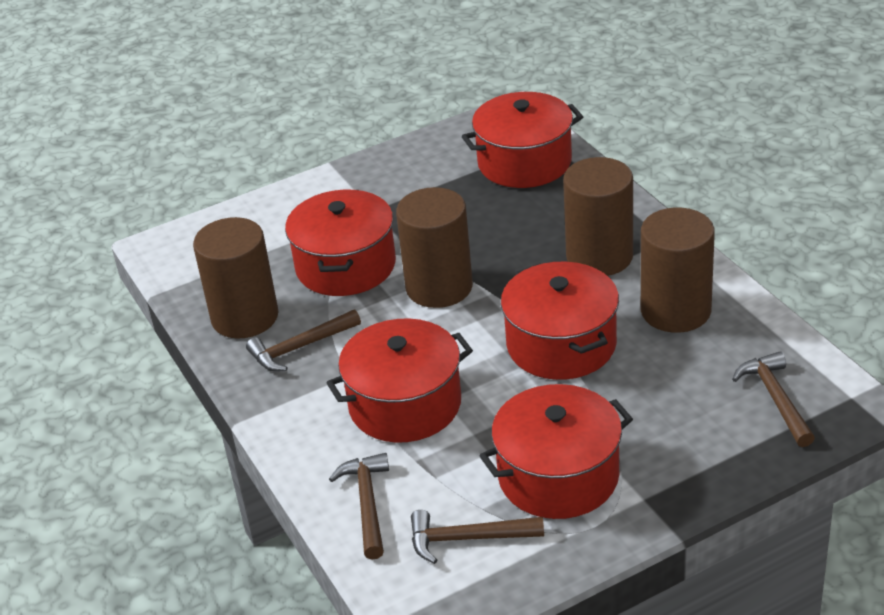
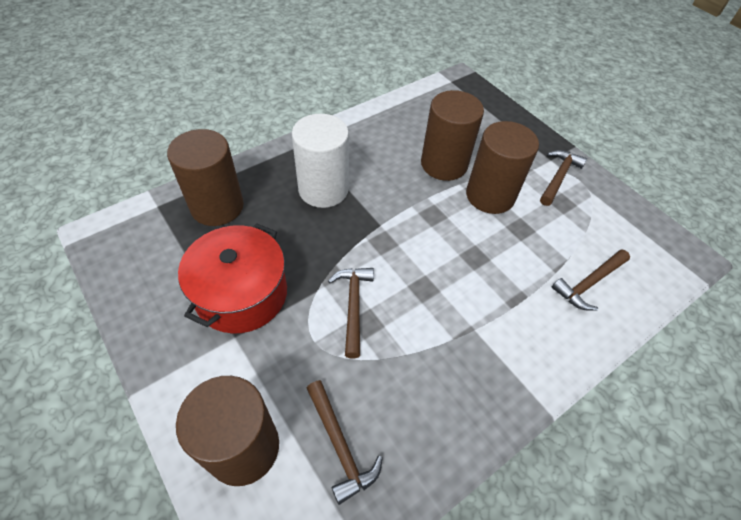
red pot: 5 -> 1
white cylinder: 0 -> 1

